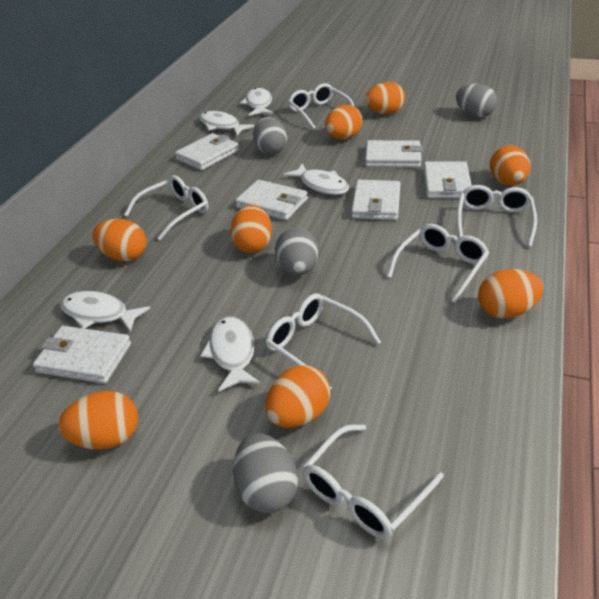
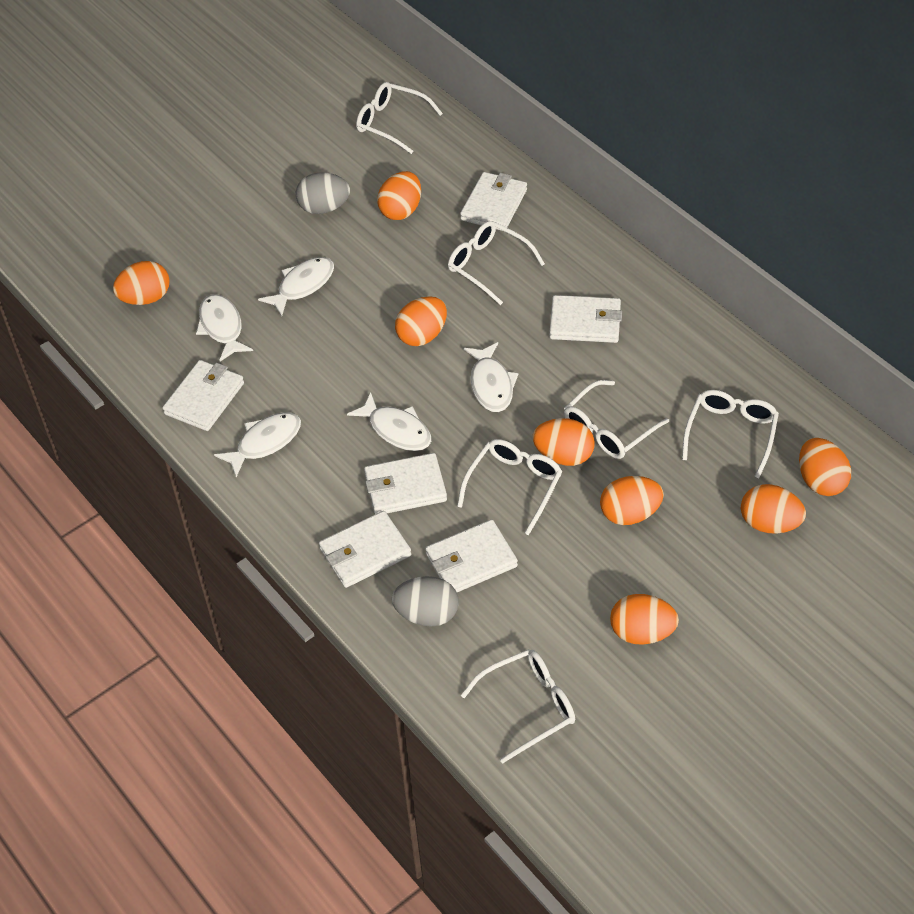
grey egg: 4 -> 2

